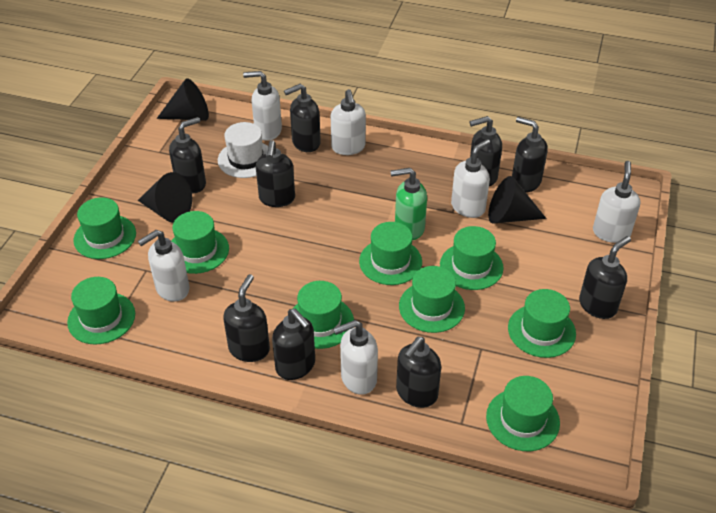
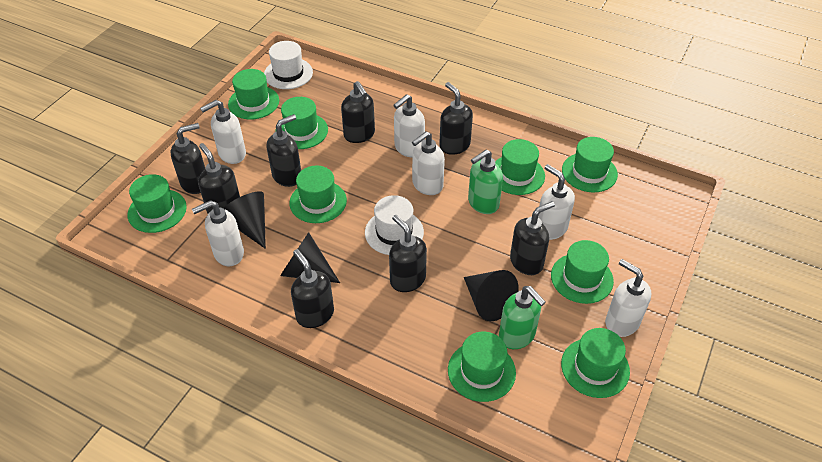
black soap dispenser: 9 -> 8
green soap dispenser: 1 -> 2
white hat: 1 -> 2

